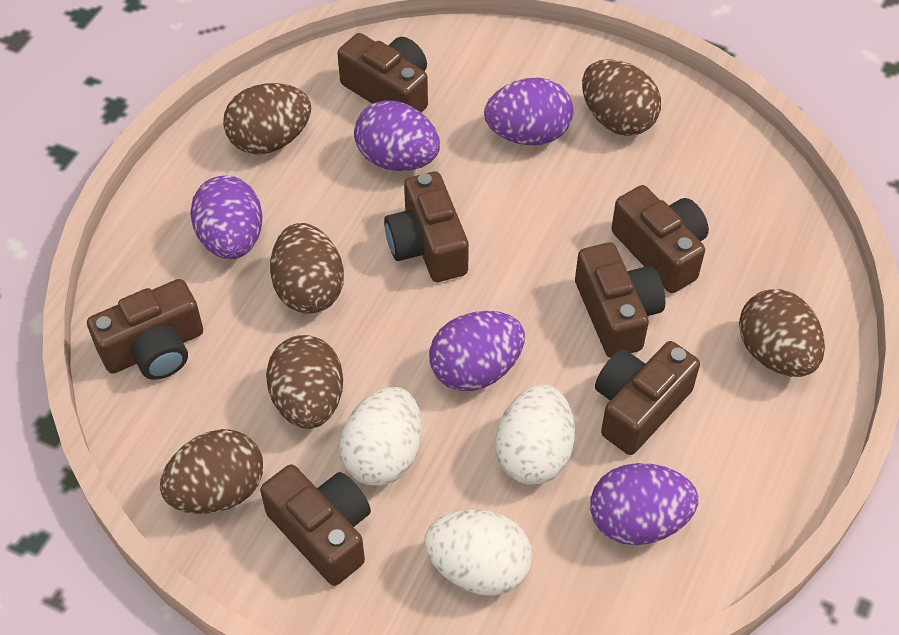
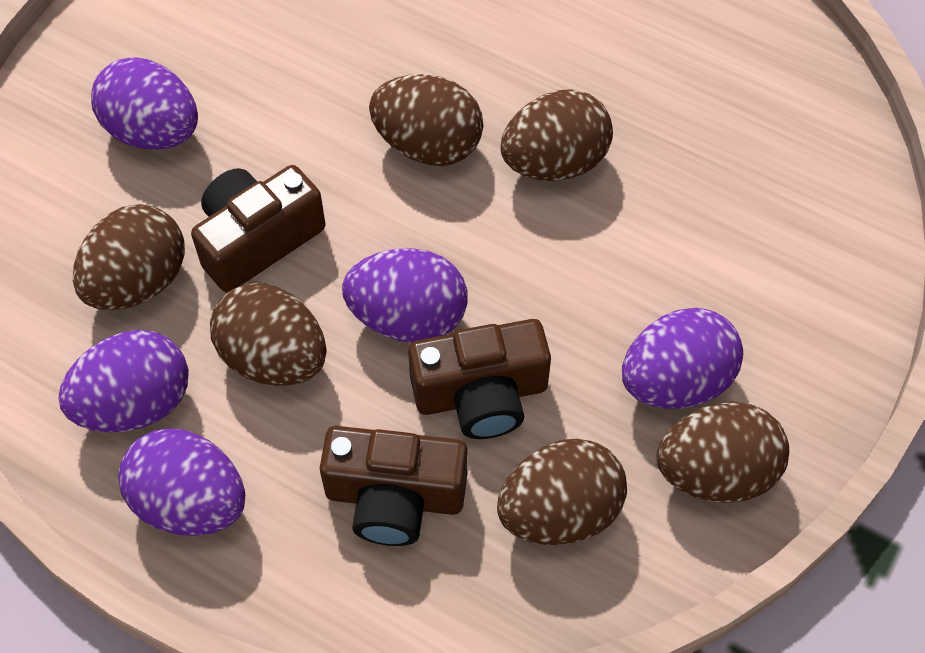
brown camera: 7 -> 3
white egg: 3 -> 0

